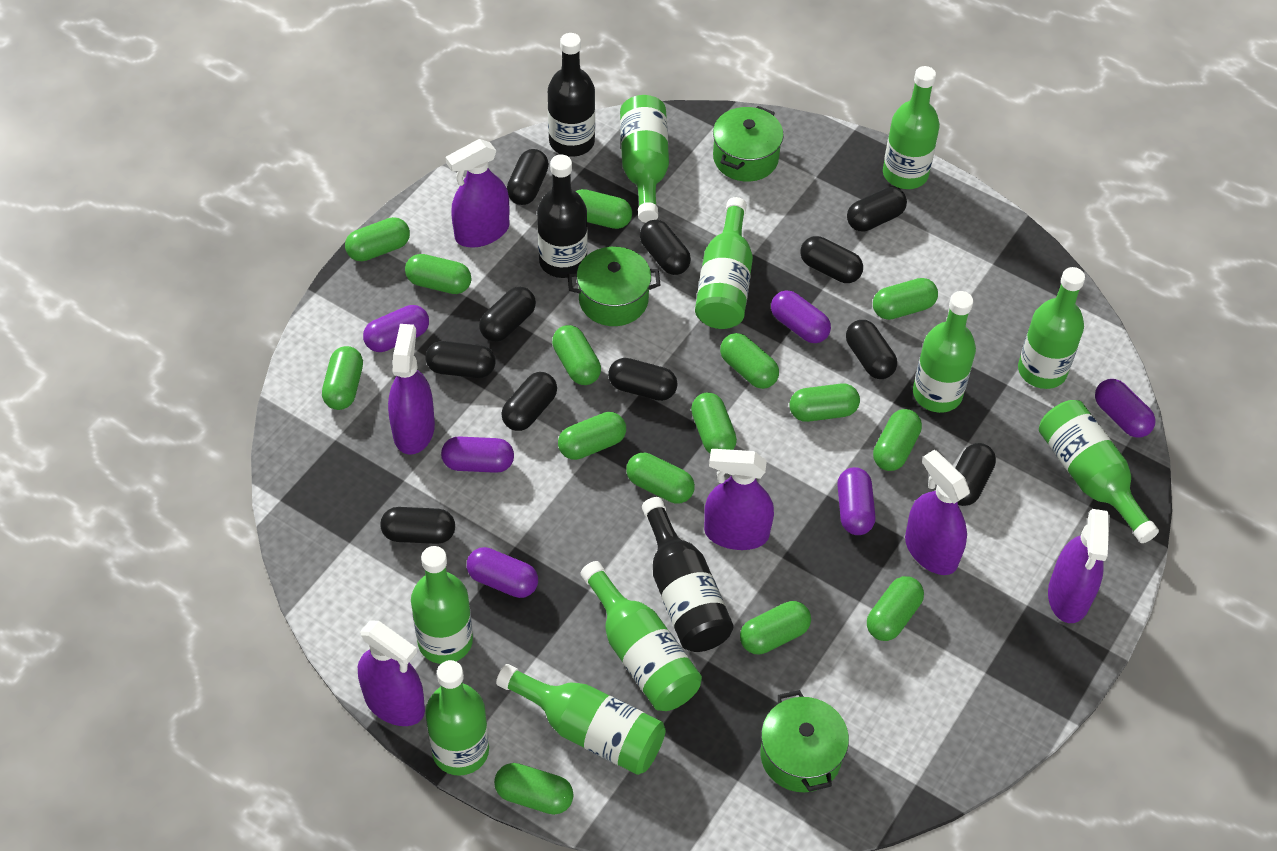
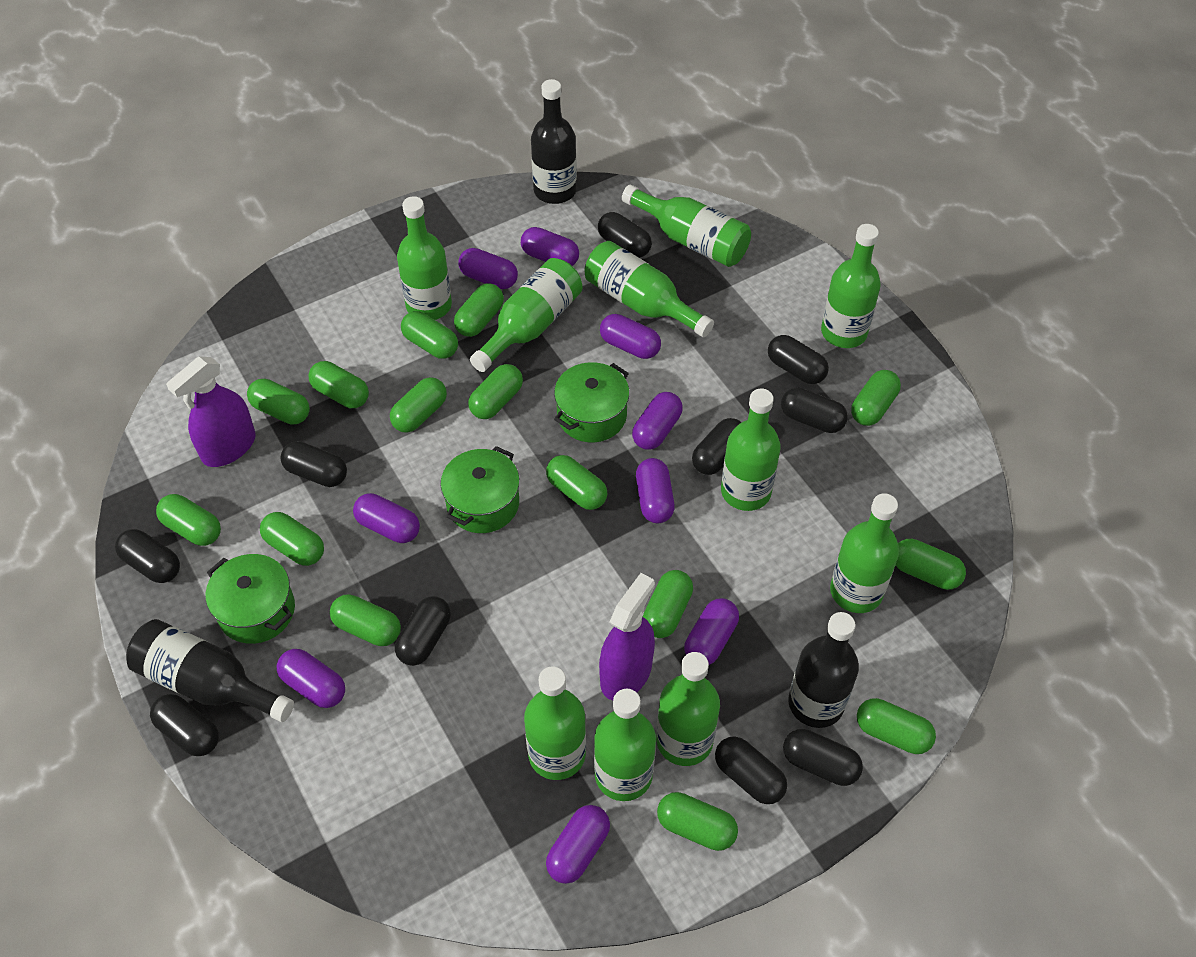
black capsule: 11 -> 10
purple capsule: 6 -> 9
purple spray bottle: 6 -> 2

